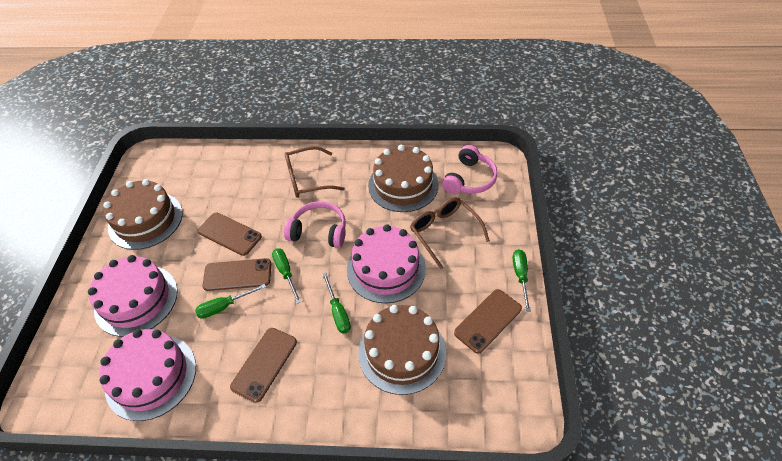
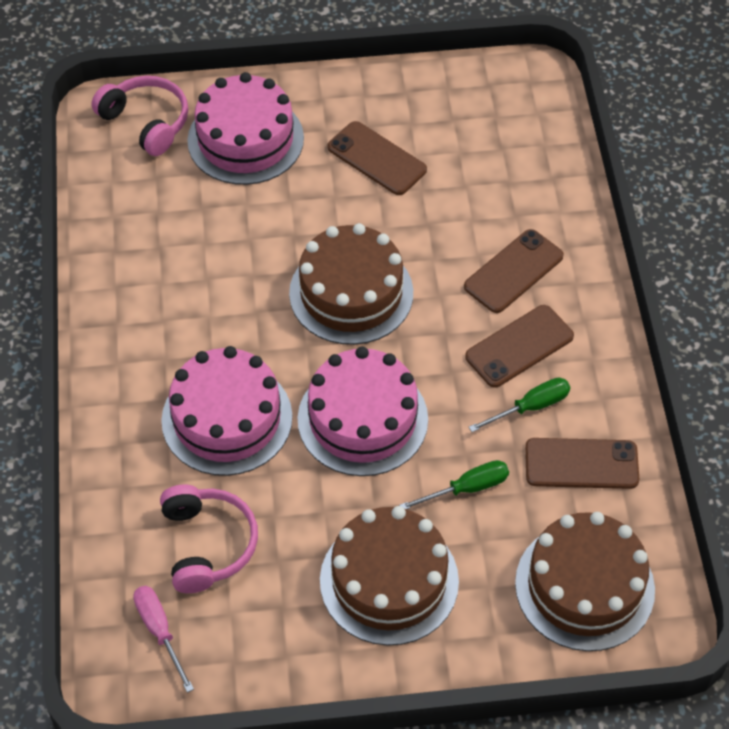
brown glasses: 2 -> 0
green screwdriver: 4 -> 2
pink screwdriver: 0 -> 1

